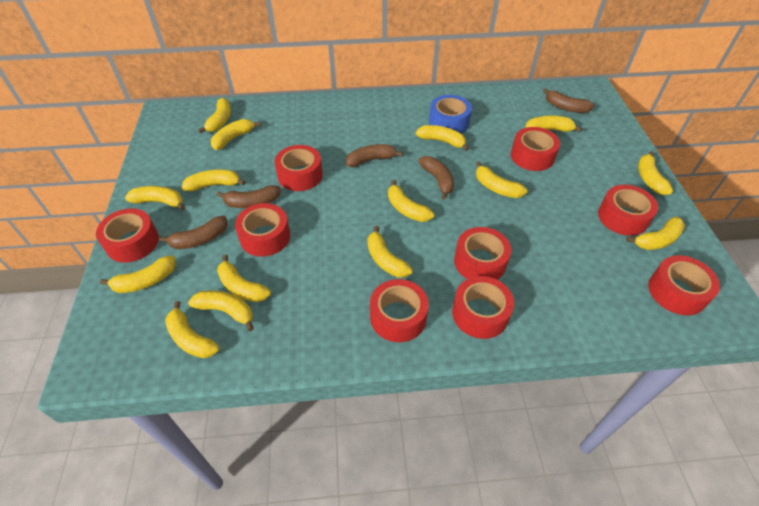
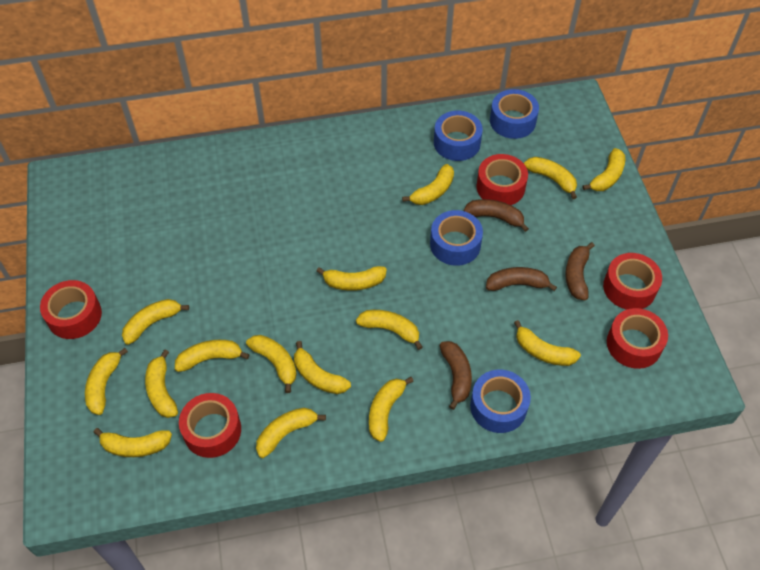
blue tape: 1 -> 4
brown banana: 5 -> 4
red tape: 9 -> 5

